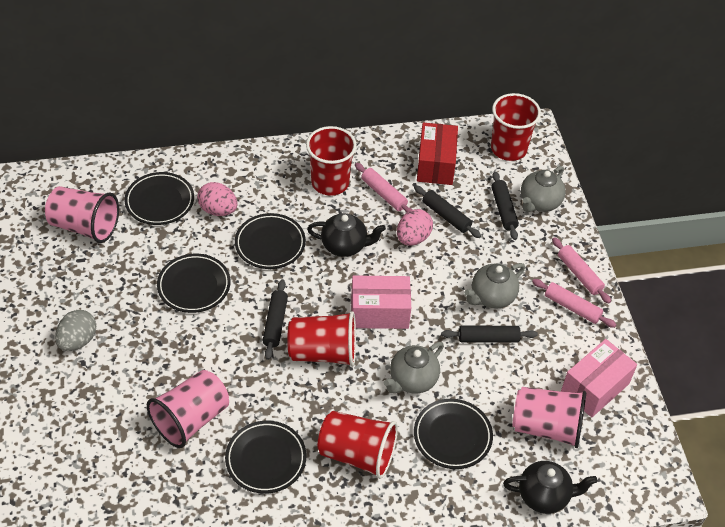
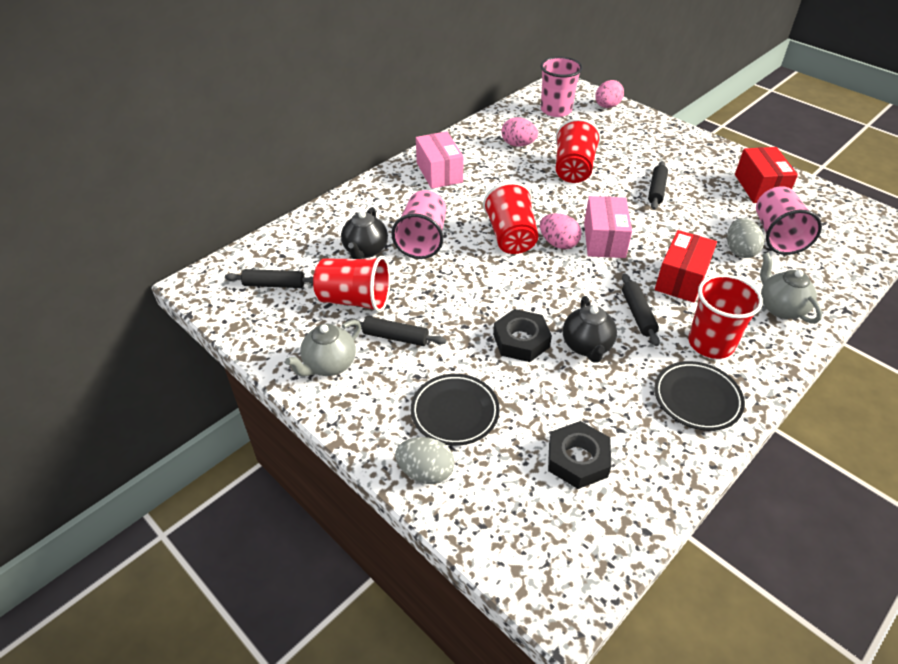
black nut: 0 -> 2
black plate: 5 -> 2
grey egg: 1 -> 2
grey teapot: 3 -> 2
pink egg: 2 -> 3
pink rolling pin: 3 -> 0
red box: 1 -> 2

